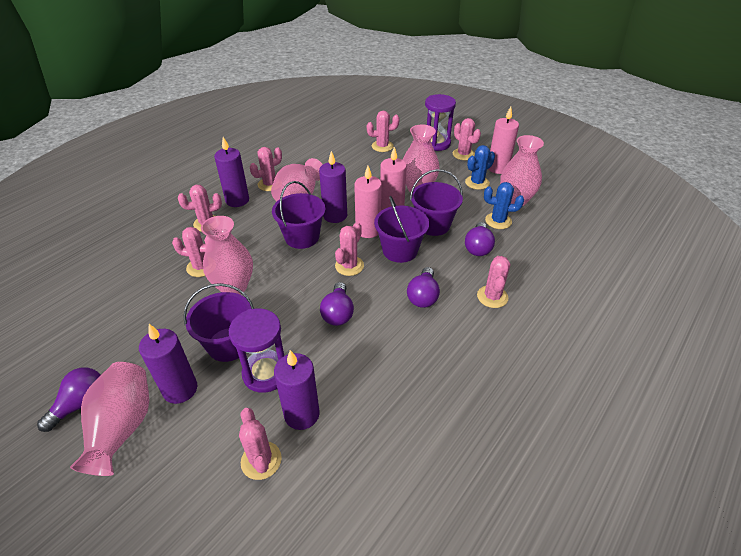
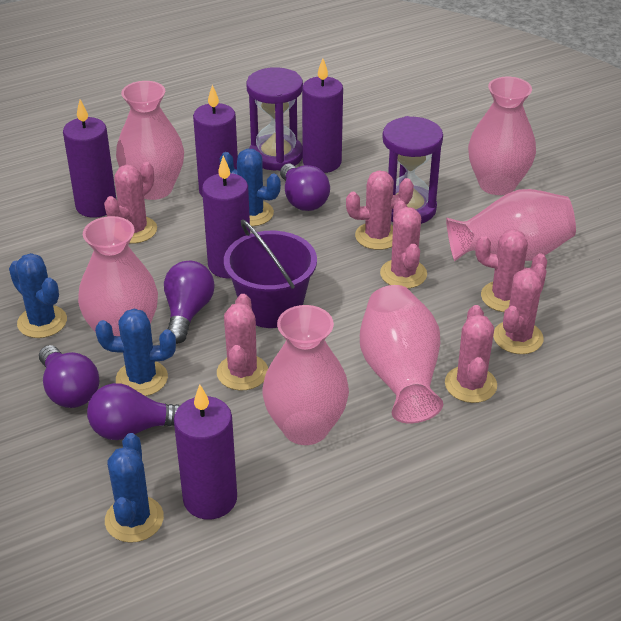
blue cactus: 2 -> 4
pink cactus: 8 -> 7
pink candle: 3 -> 0
pink vase: 5 -> 6
purple bucket: 4 -> 1
purple candle: 4 -> 5

